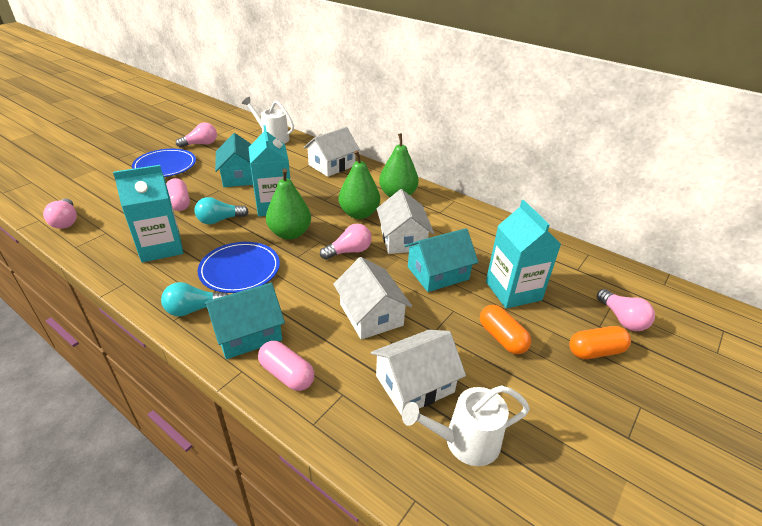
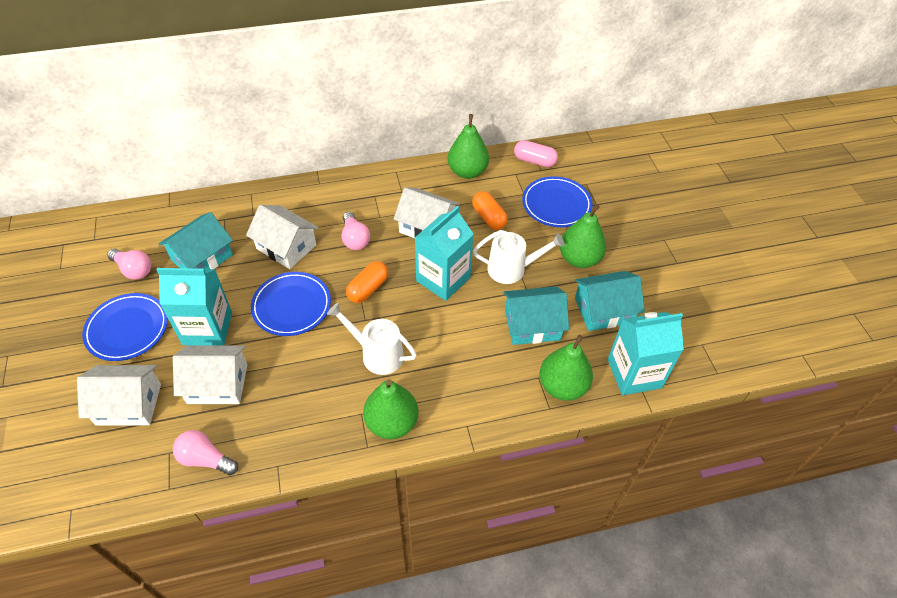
blue plate: 2 -> 3
green pear: 3 -> 4
pink capsule: 2 -> 1
pink light bulb: 4 -> 3
turquoise light bulb: 2 -> 0

